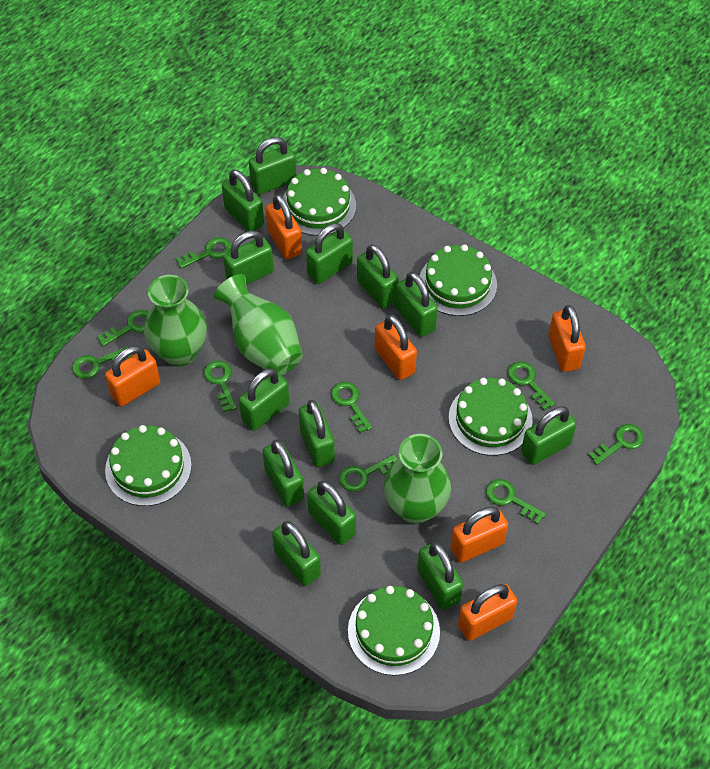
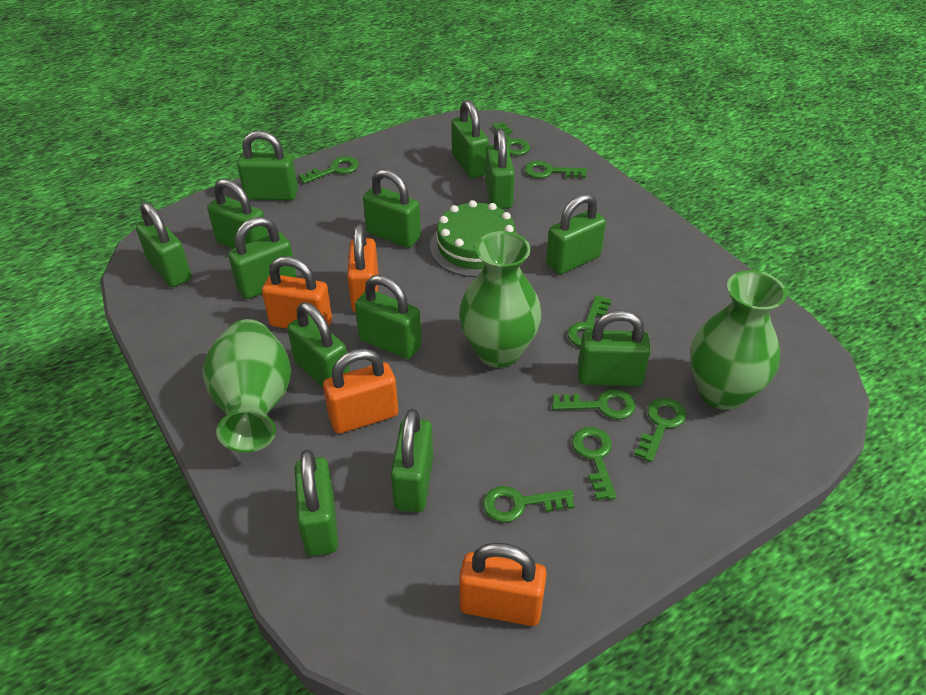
green cake: 5 -> 1
green key: 9 -> 8
orange padlock: 6 -> 4

